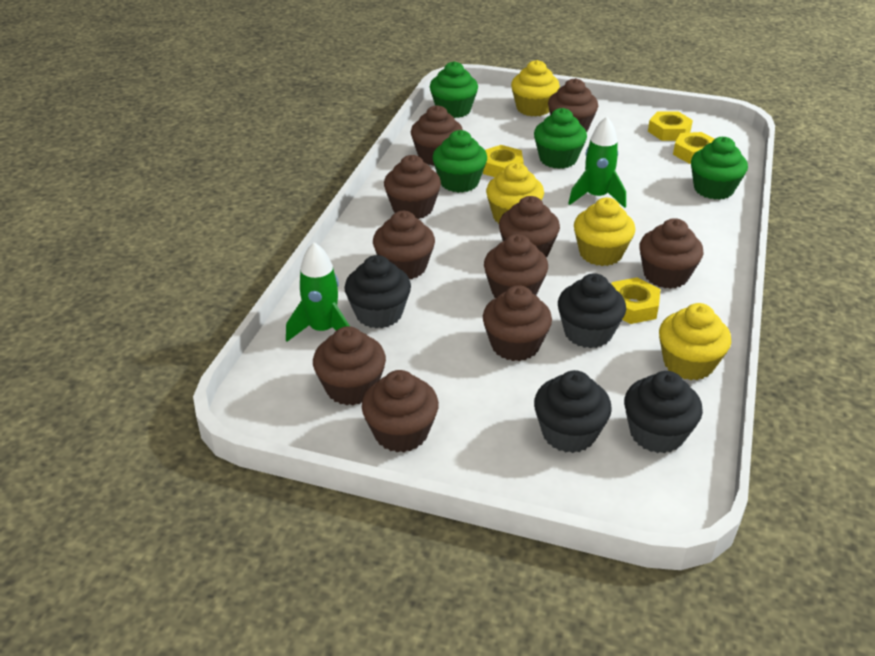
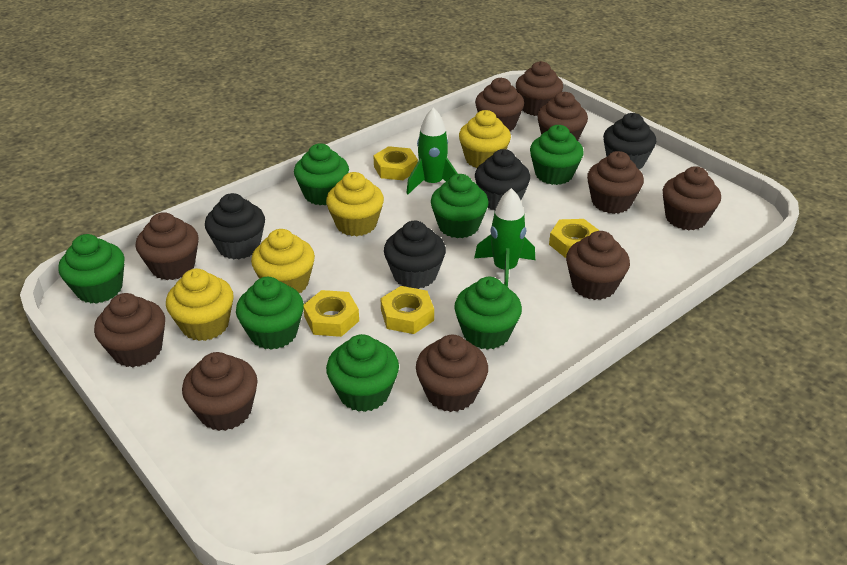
green cupcake: 4 -> 7

